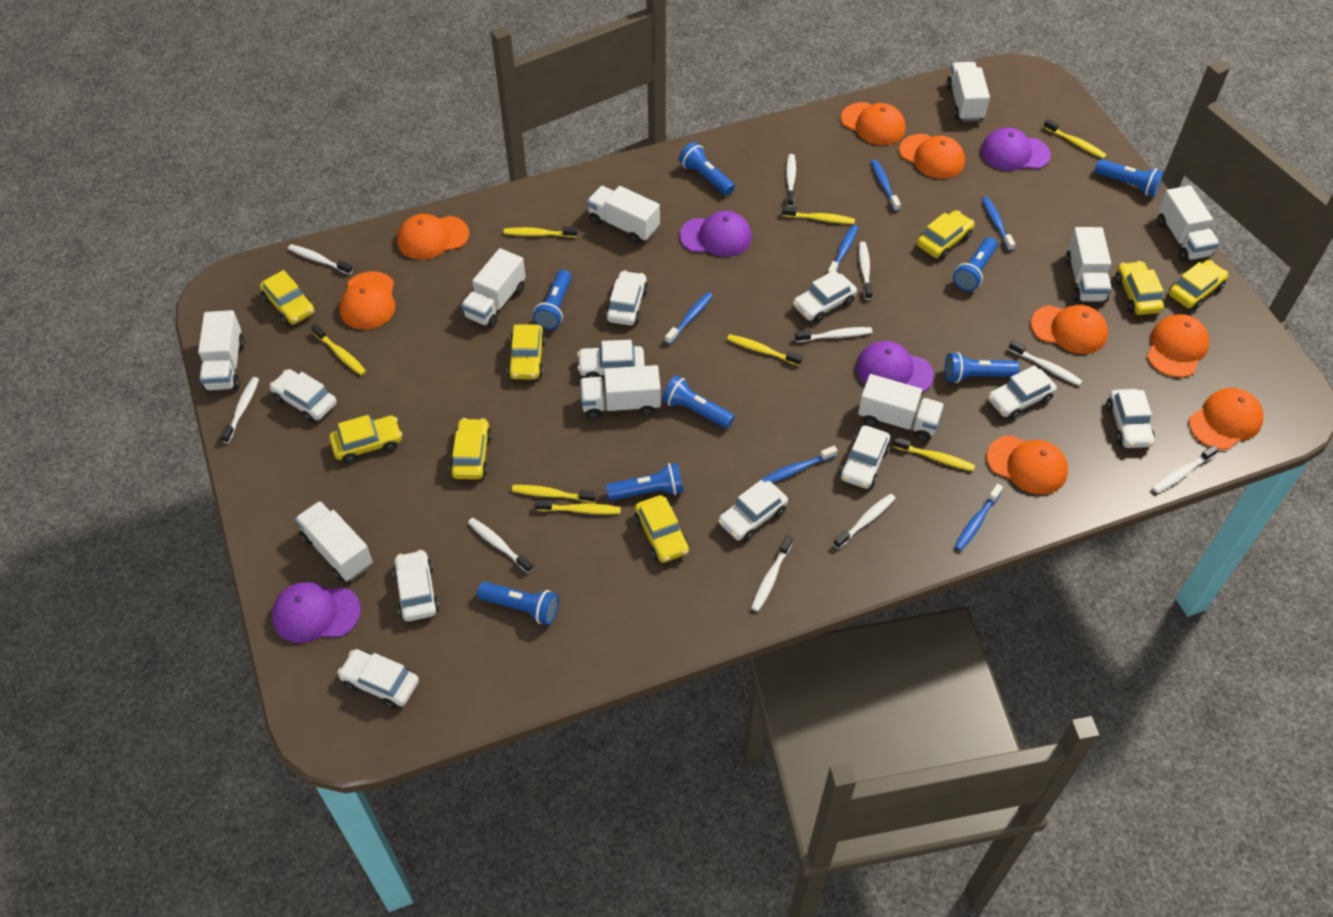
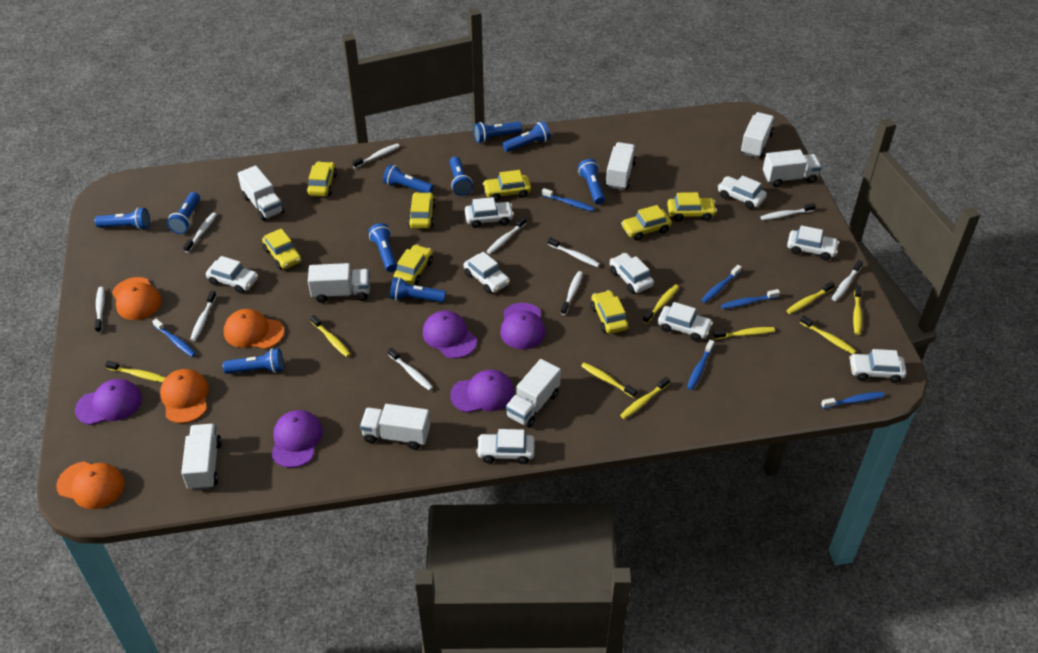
blue flashlight: 8 -> 10
orange cap: 8 -> 4
purple cap: 4 -> 5
white car: 10 -> 9
white truck: 9 -> 8
yellow toothbrush: 8 -> 9

